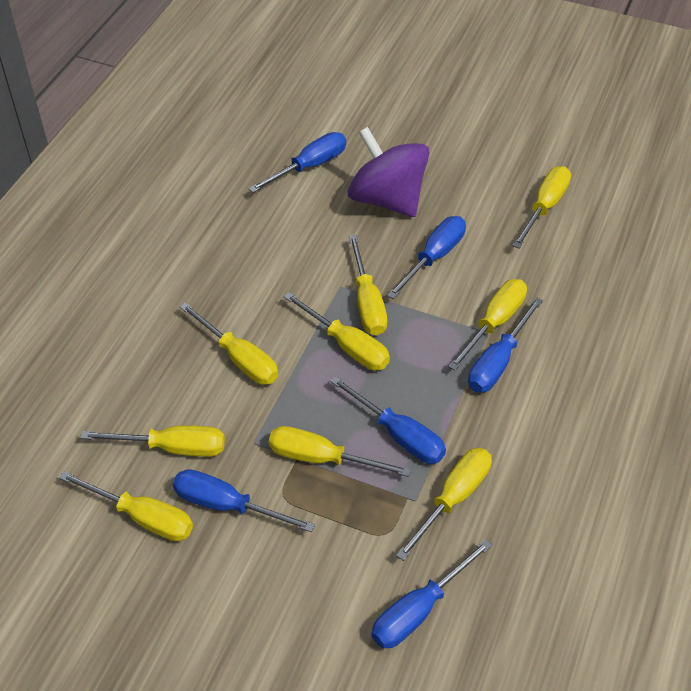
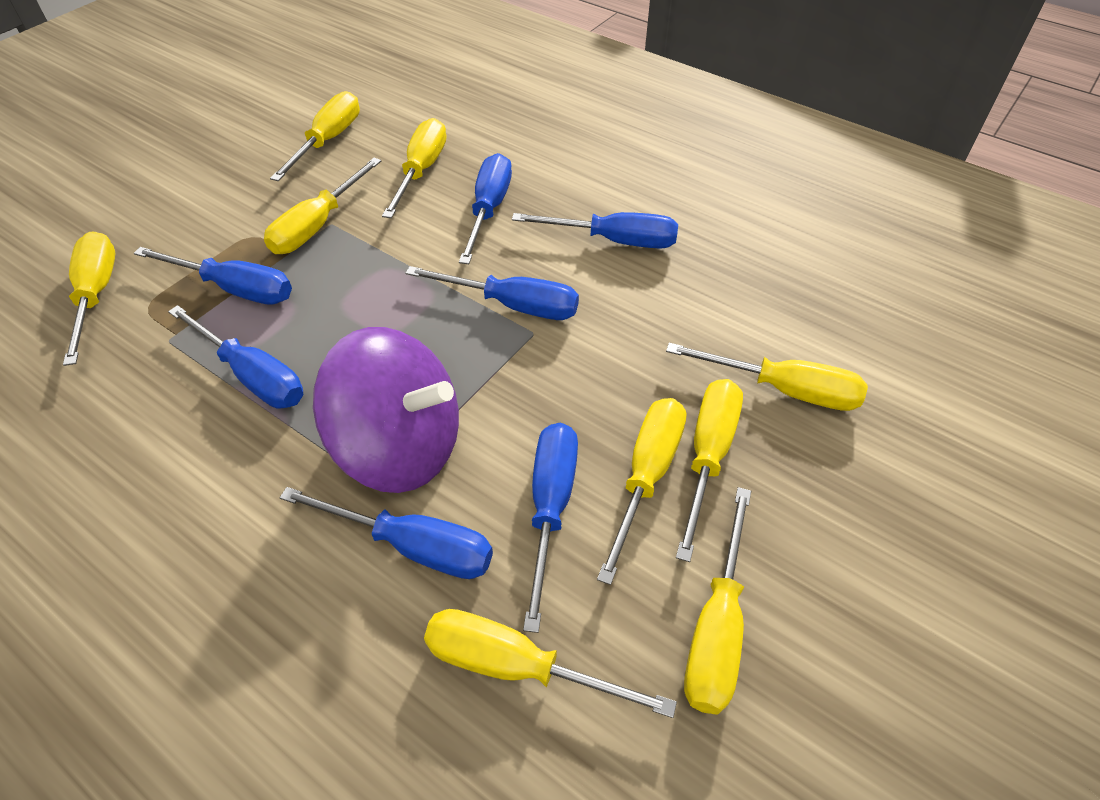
blue screwdriver: 6 -> 7

